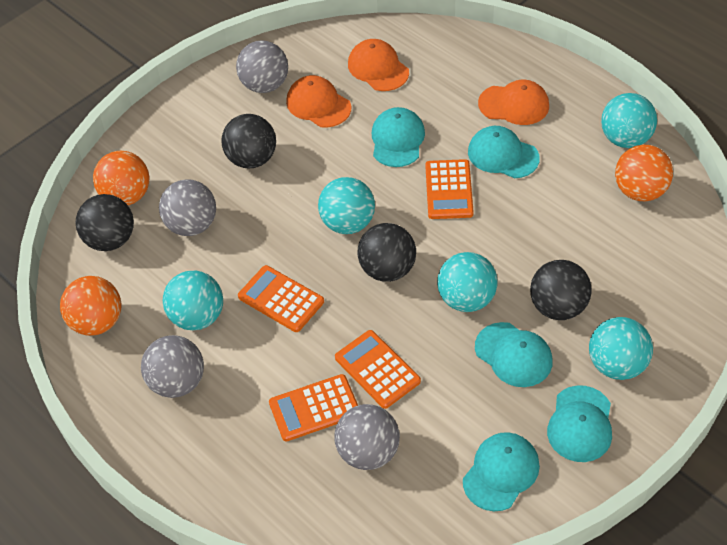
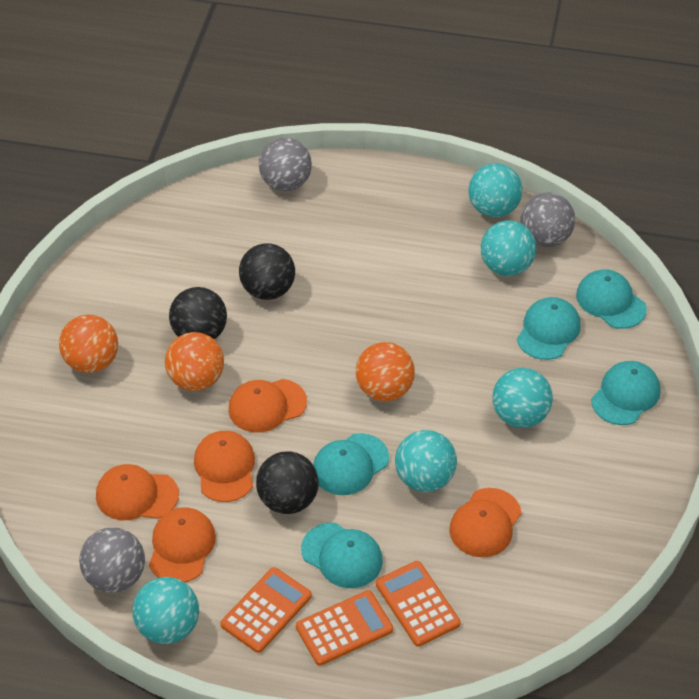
black ball: 4 -> 3
grey ball: 4 -> 3
orange calculator: 4 -> 3
orange cap: 3 -> 5

